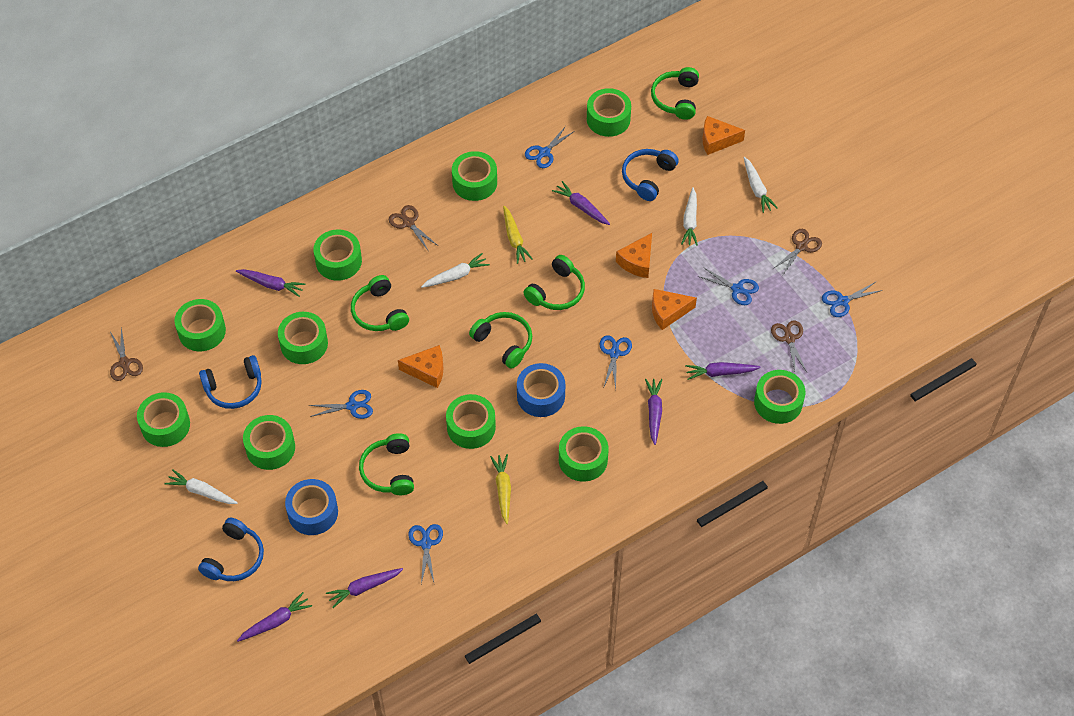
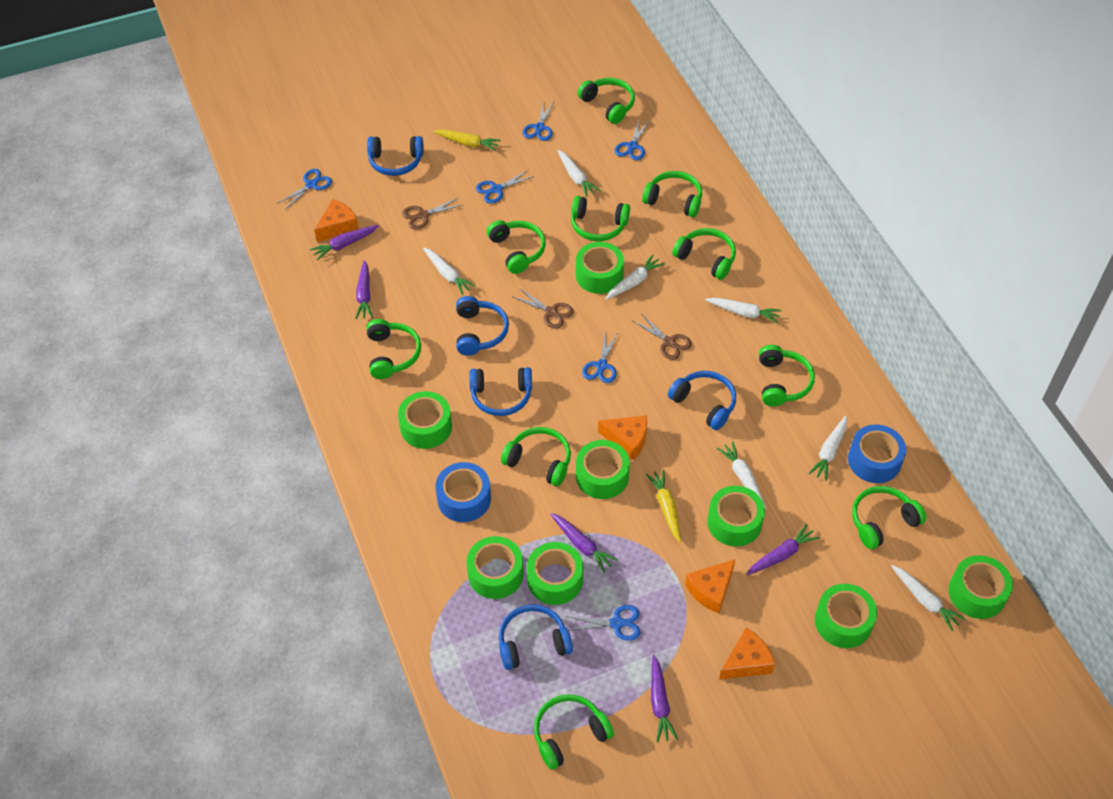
blue headphones: 3 -> 5
brown scissors: 4 -> 3
green headphones: 5 -> 10
green tape: 10 -> 8
purple carrot: 6 -> 5
white carrot: 4 -> 7

